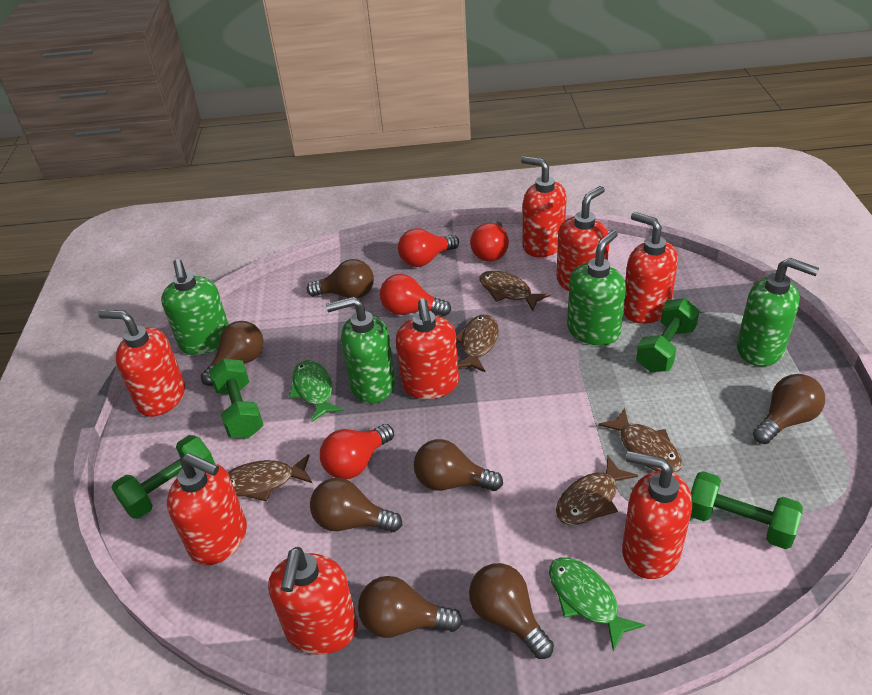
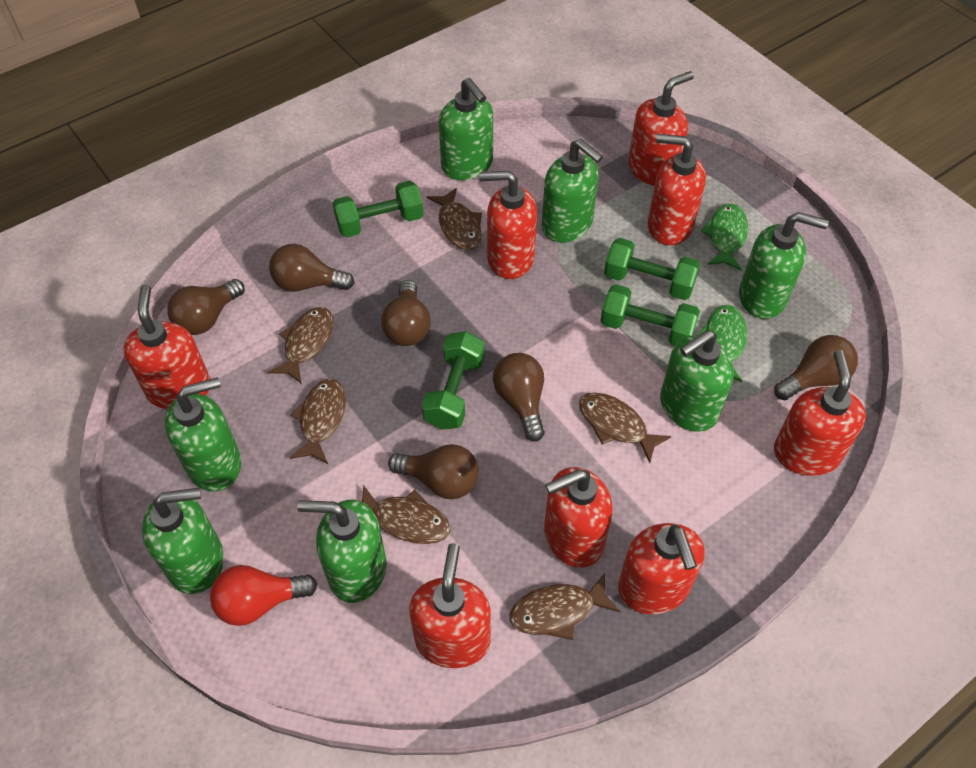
brown fish: 5 -> 6
brown light bulb: 7 -> 6
green soap dispenser: 4 -> 7
red light bulb: 4 -> 1

